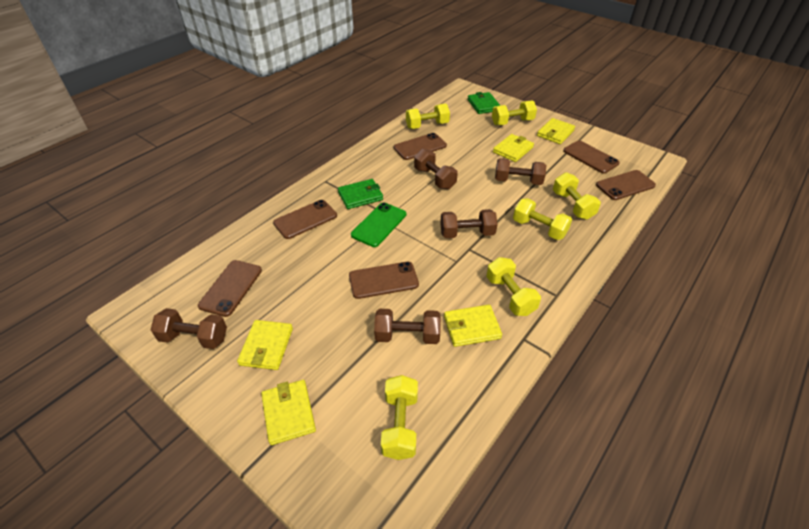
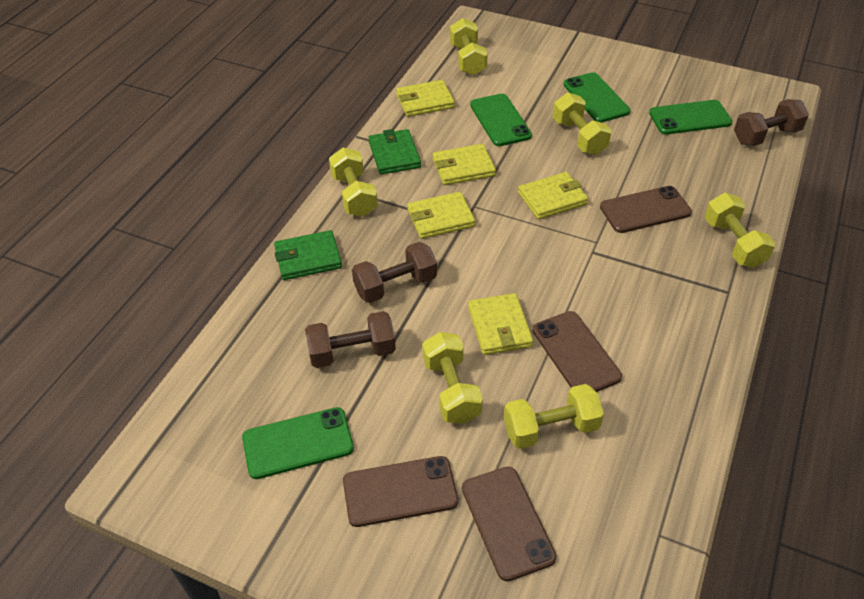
brown dumbbell: 5 -> 3
brown phone: 6 -> 4
green phone: 1 -> 4

